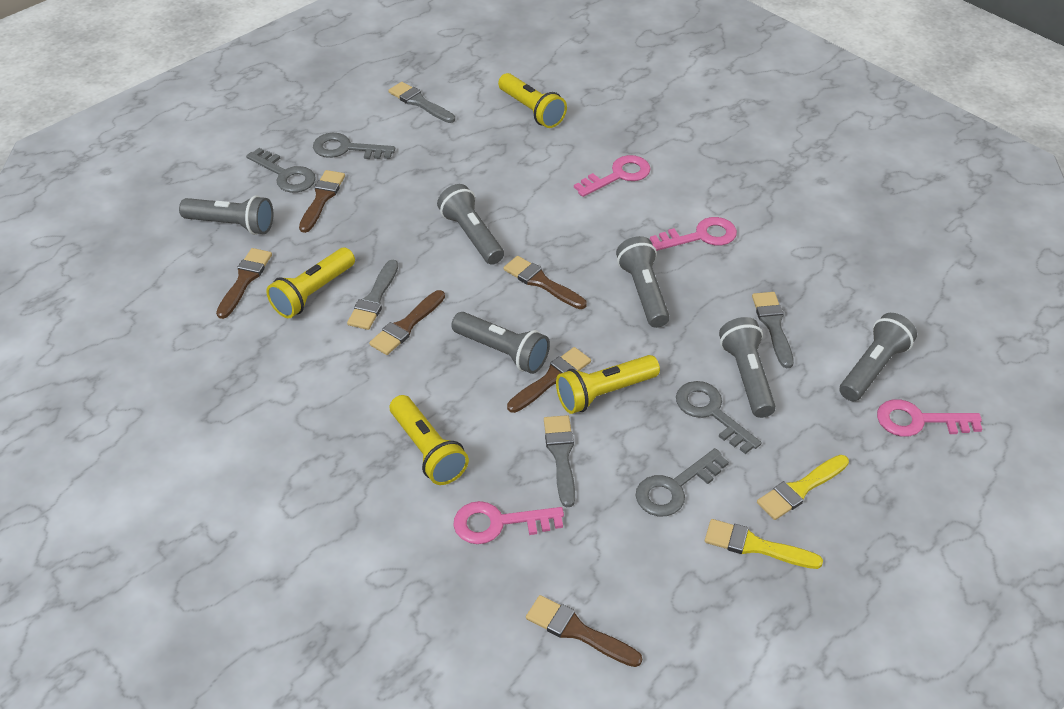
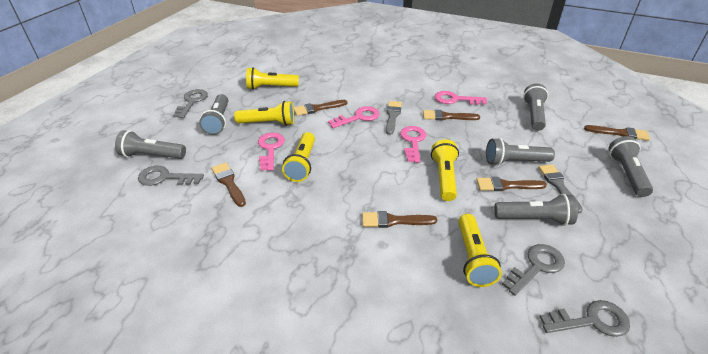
grey brush: 4 -> 2
yellow brush: 2 -> 0
yellow flashlight: 4 -> 5

